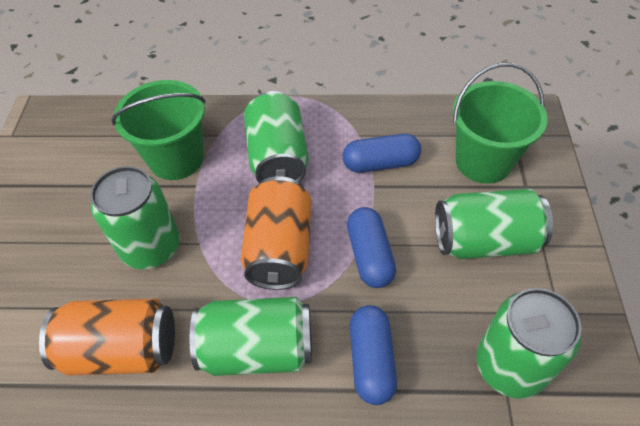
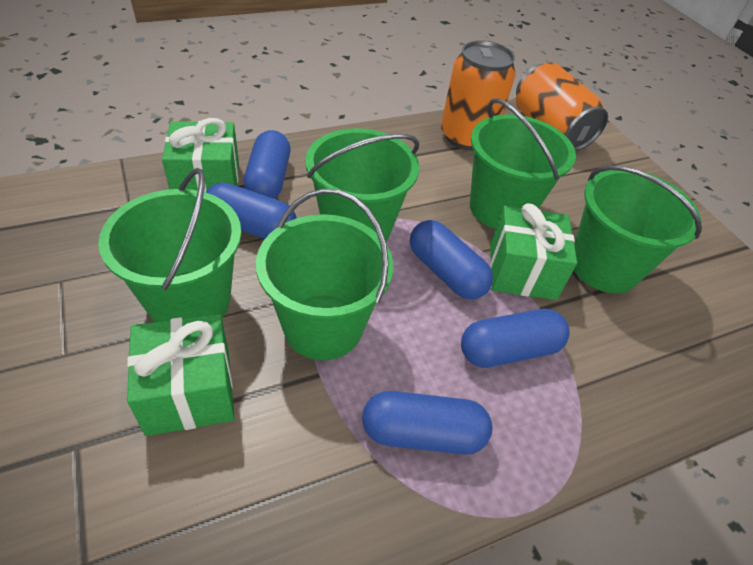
blue capsule: 3 -> 5
green bucket: 2 -> 5
green can: 5 -> 0
green gift: 0 -> 3

